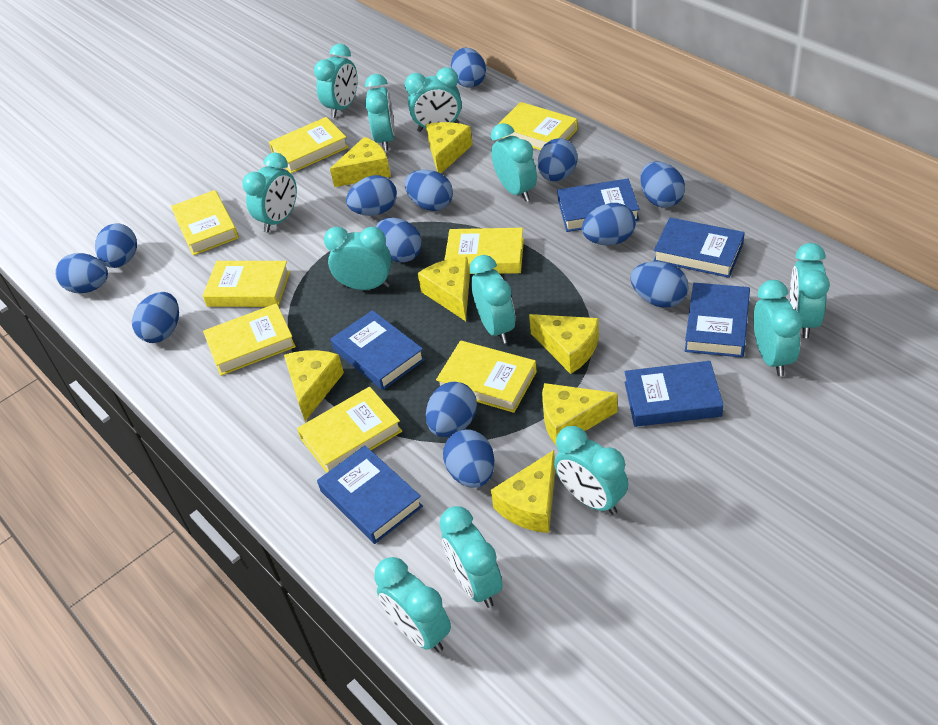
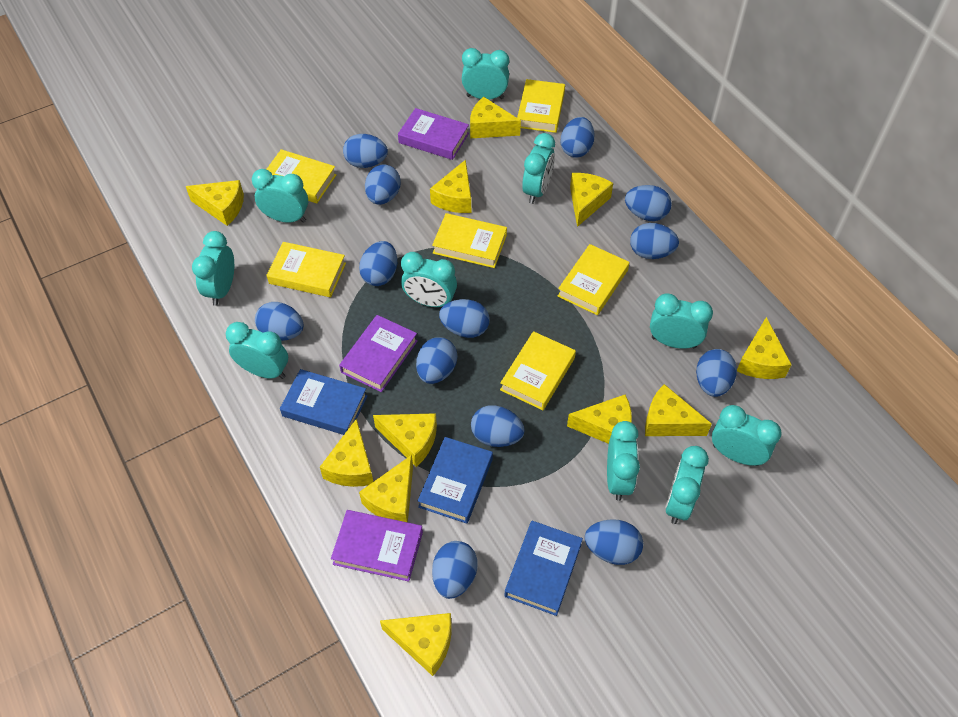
blue book: 6 -> 3
purple book: 0 -> 3
turquoise clock: 12 -> 10
yellow book: 8 -> 6
yellow cheese: 7 -> 11

